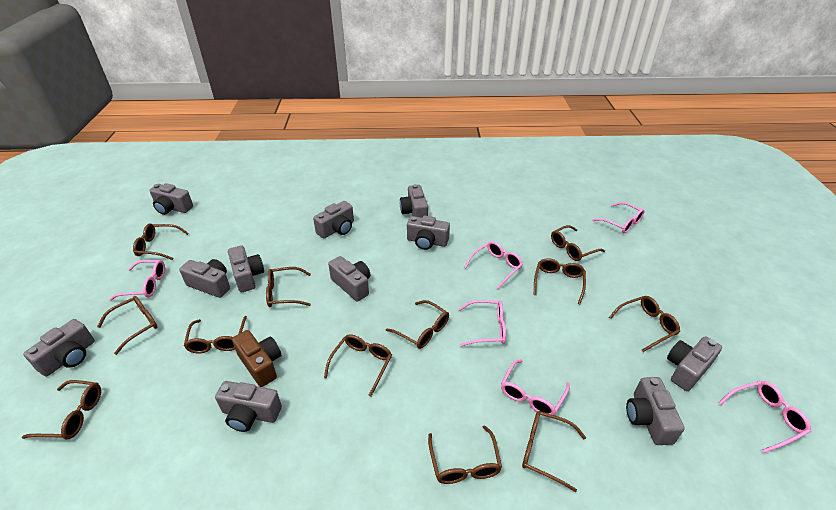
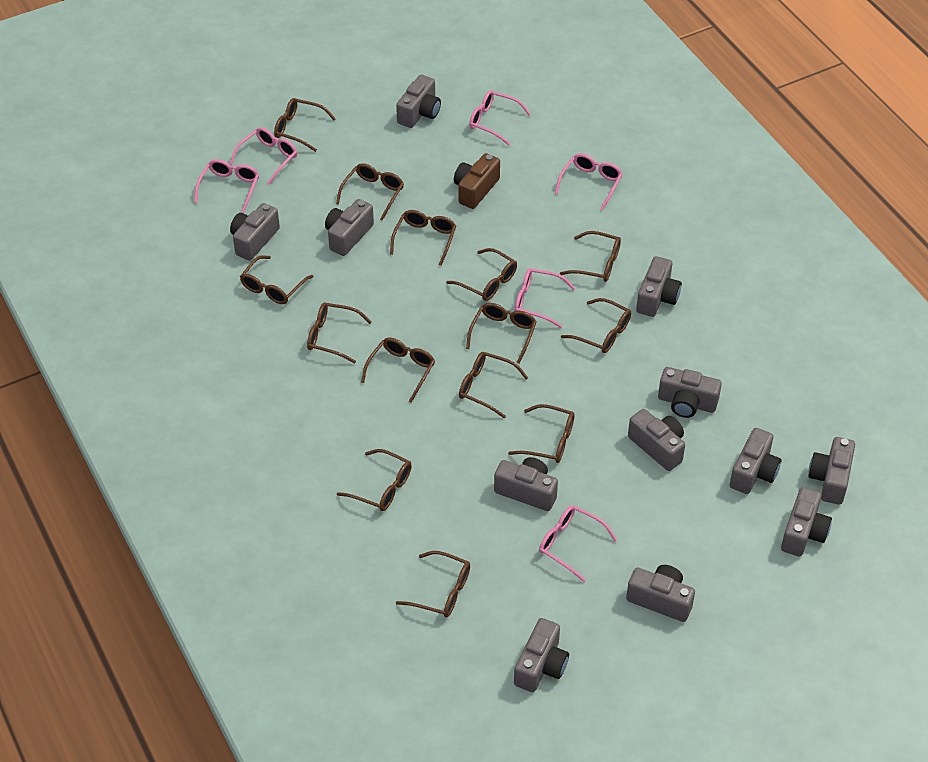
brown glasses: 12 -> 14
grey camera: 11 -> 12

